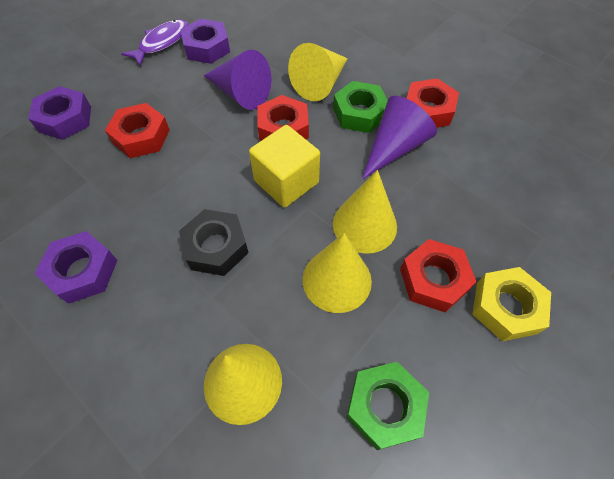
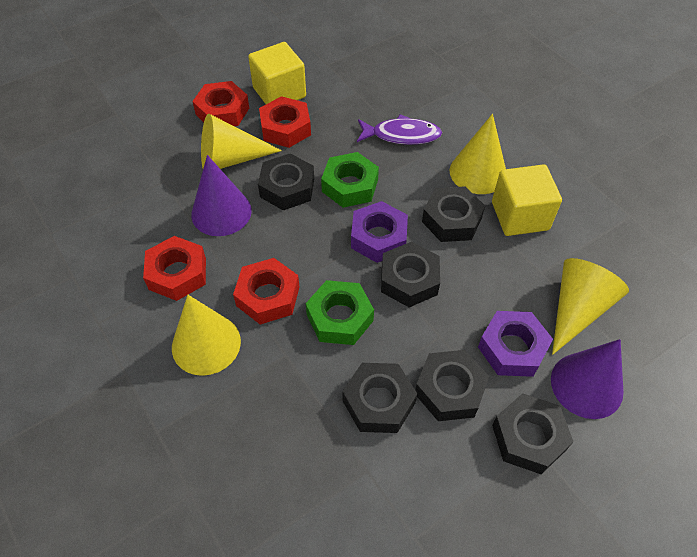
black nut: 1 -> 6
purple nut: 3 -> 2
yellow cube: 1 -> 2
yellow nut: 1 -> 0

